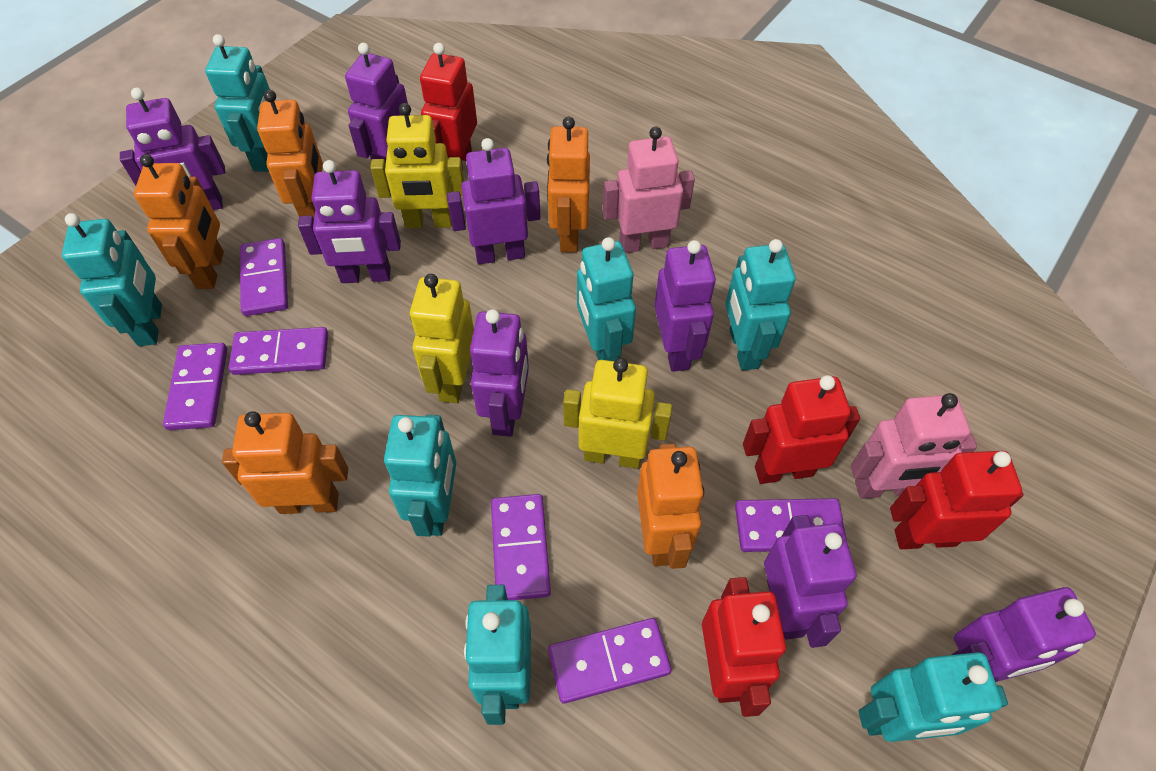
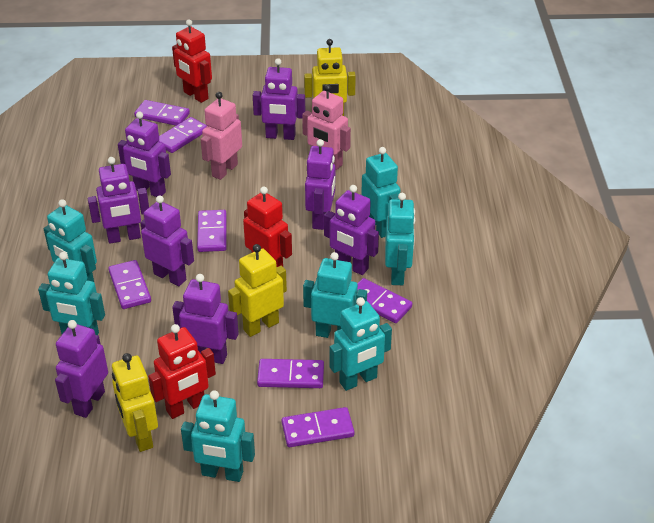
orange robot: 5 -> 0
purple domino: 6 -> 7
red robot: 4 -> 3

